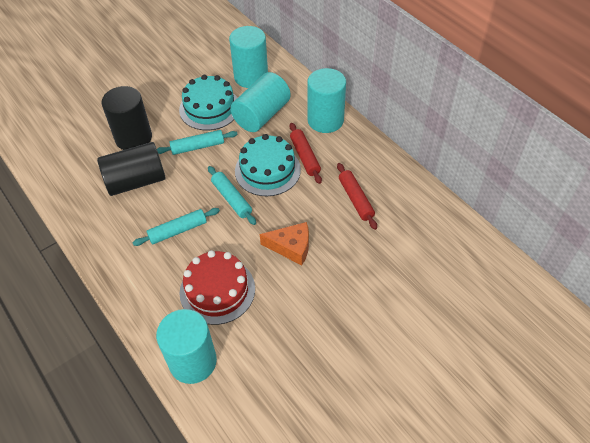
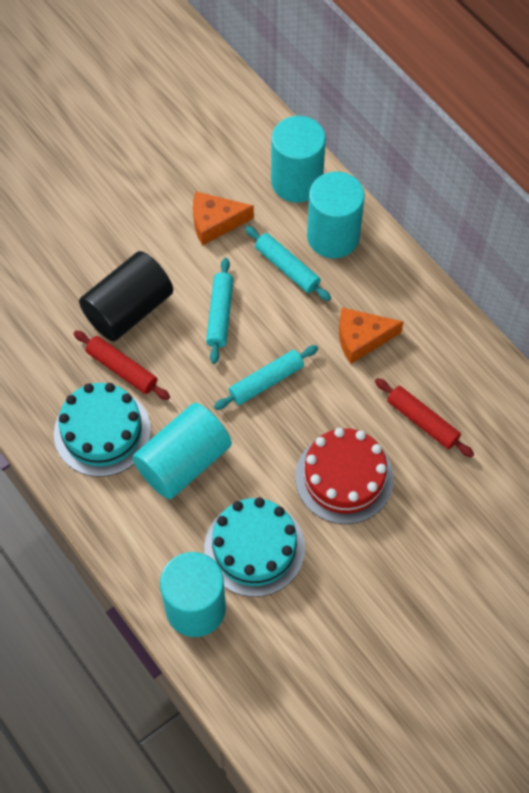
black cylinder: 2 -> 1
orange cheese: 1 -> 2

